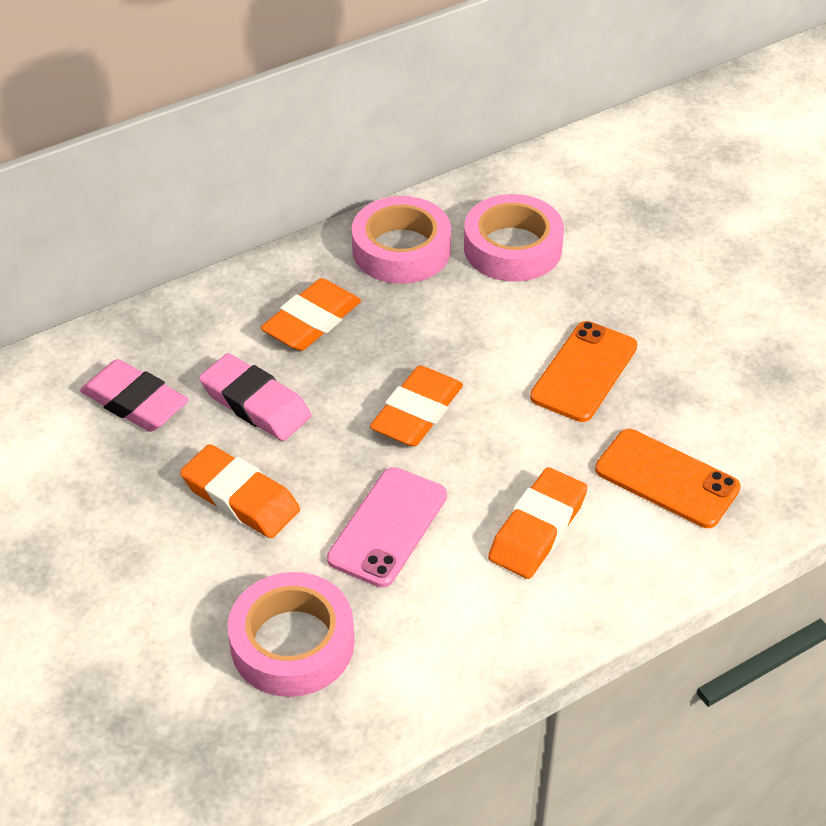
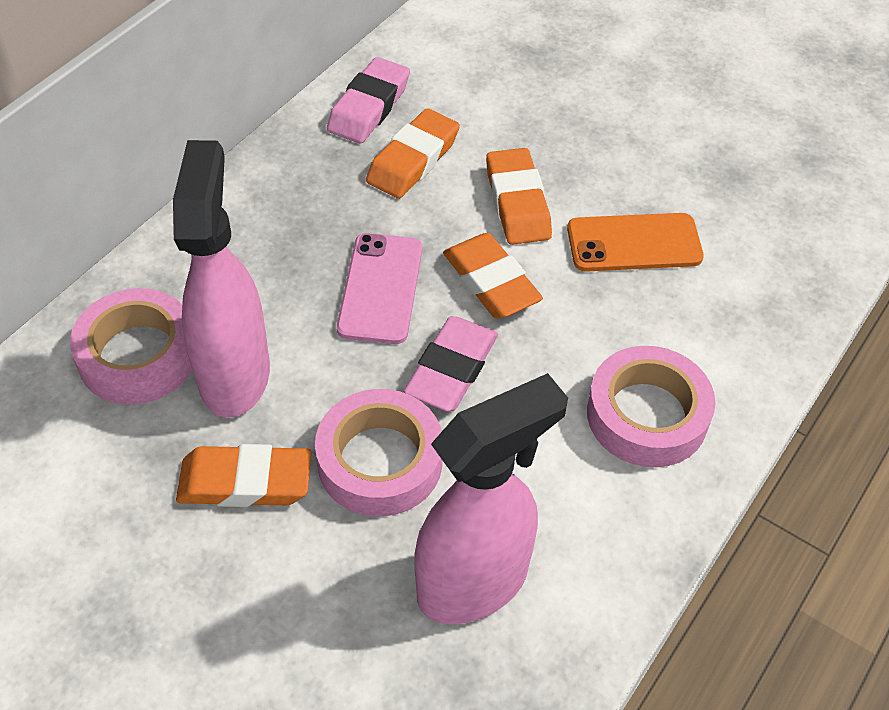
orange phone: 2 -> 1
pink spray bottle: 0 -> 2

